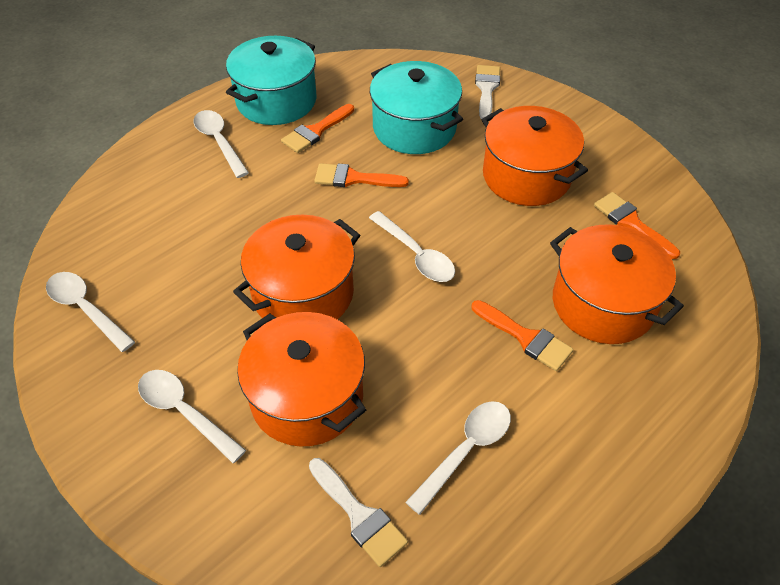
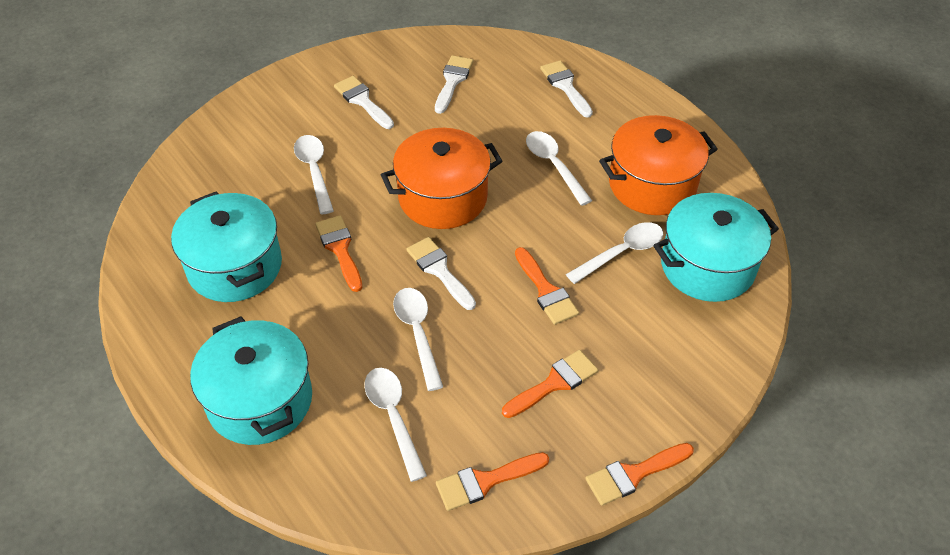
orange brush: 4 -> 5
orange pot: 4 -> 2
turquoise pot: 2 -> 3
white brush: 2 -> 4

